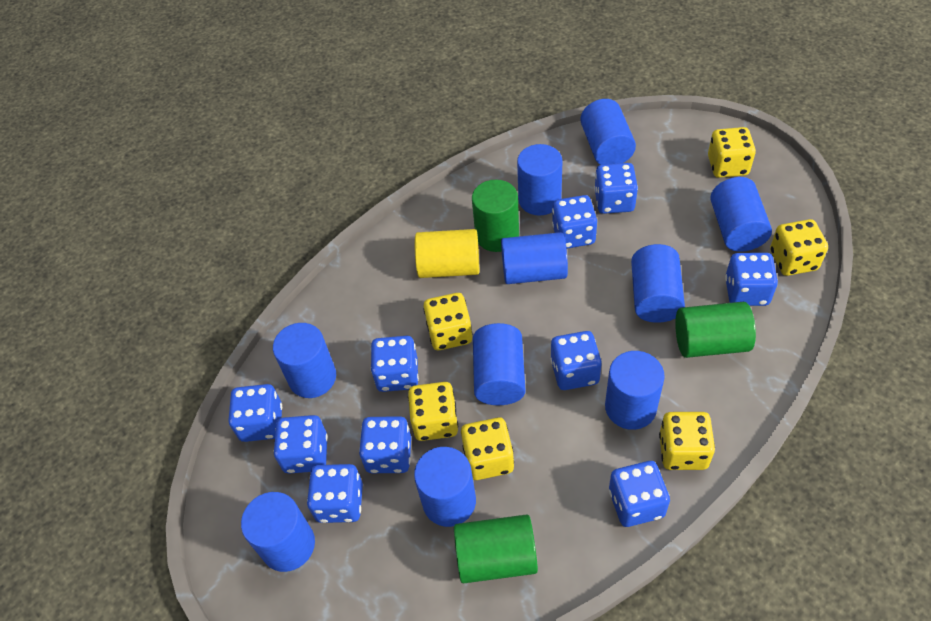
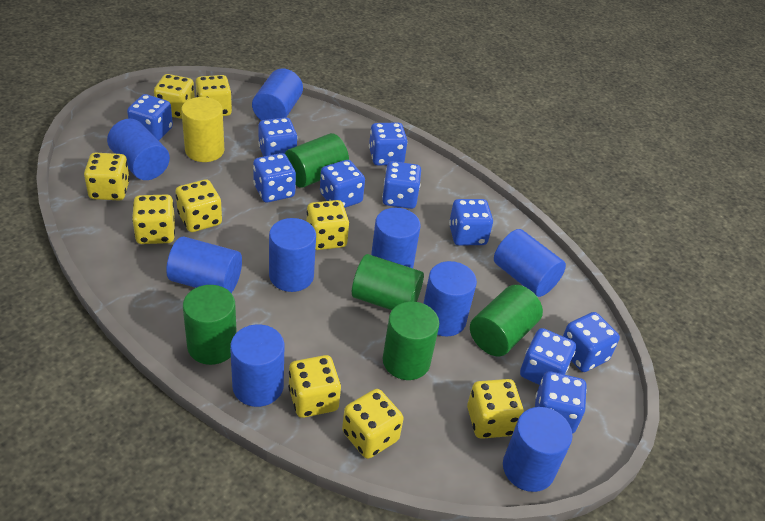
blue cylinder: 10 -> 9
green cylinder: 3 -> 5
yellow dice: 6 -> 9

